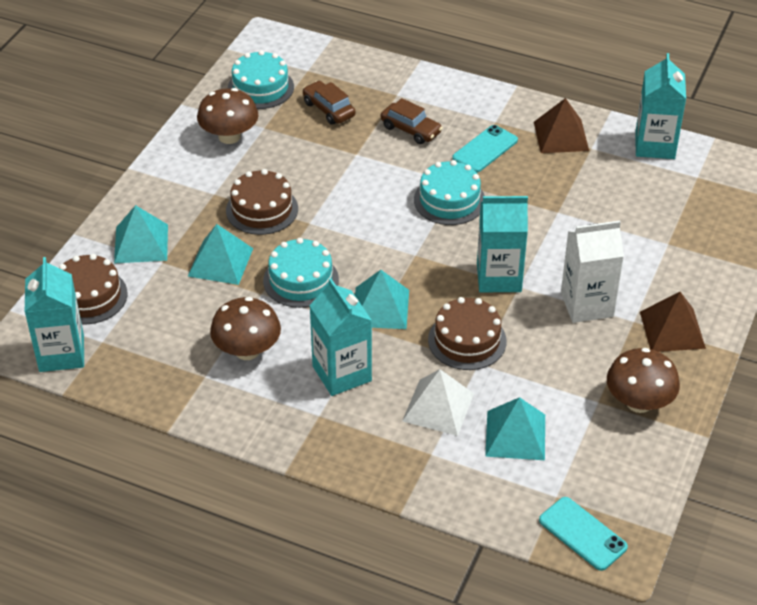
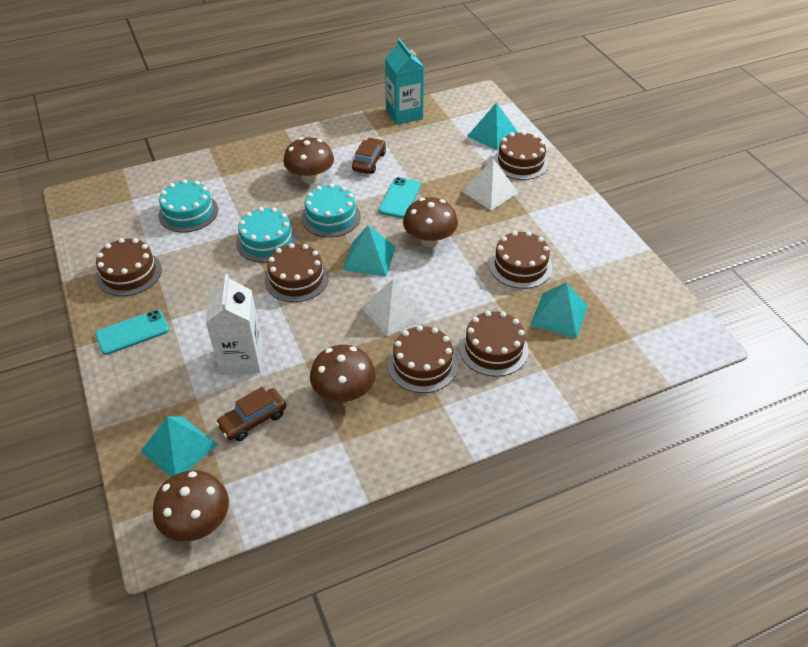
brown cake: 3 -> 6
brown mushroom: 3 -> 4
brown pyramid: 2 -> 0
turquoise carton: 4 -> 1
white pyramid: 1 -> 2

